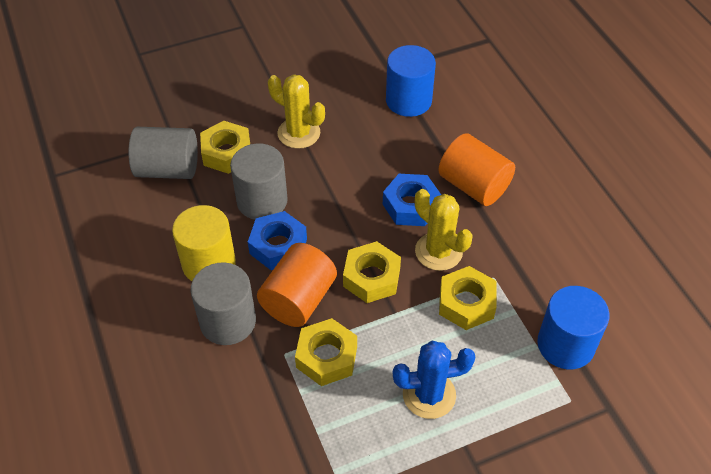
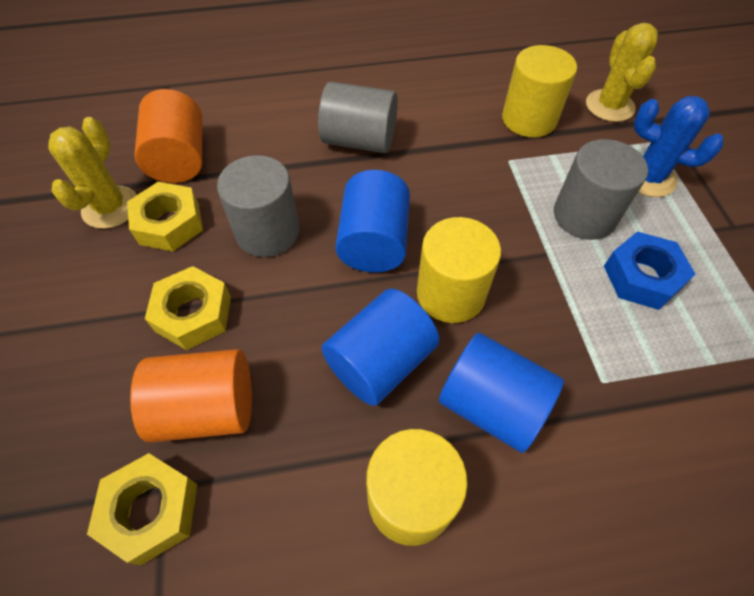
blue cylinder: 2 -> 3
blue nut: 2 -> 1
yellow cylinder: 1 -> 3
yellow nut: 4 -> 3

